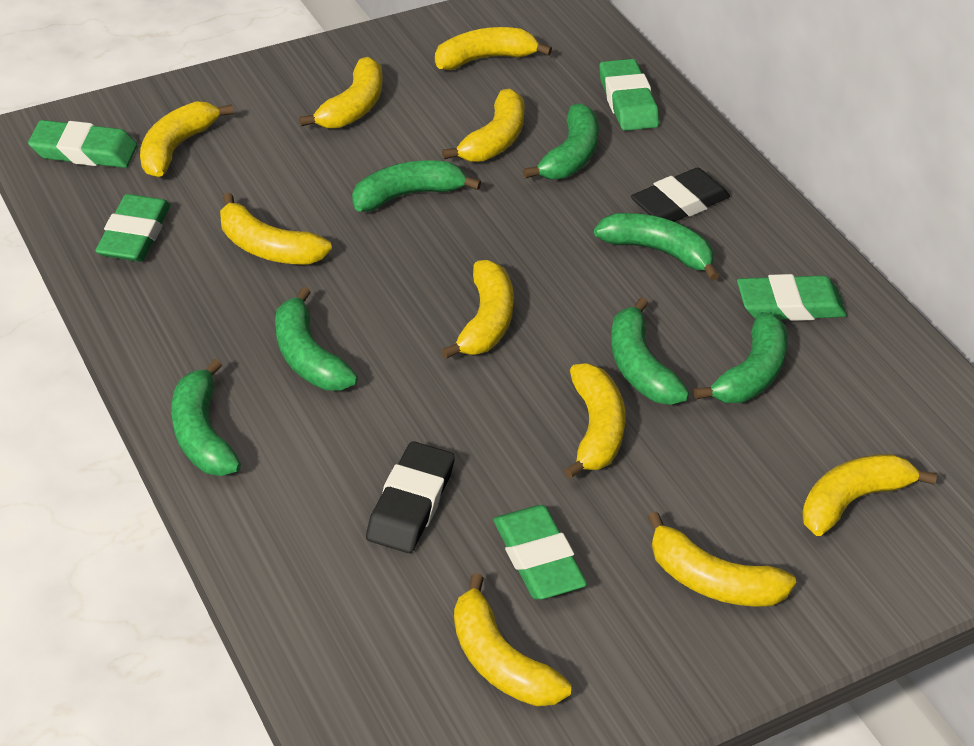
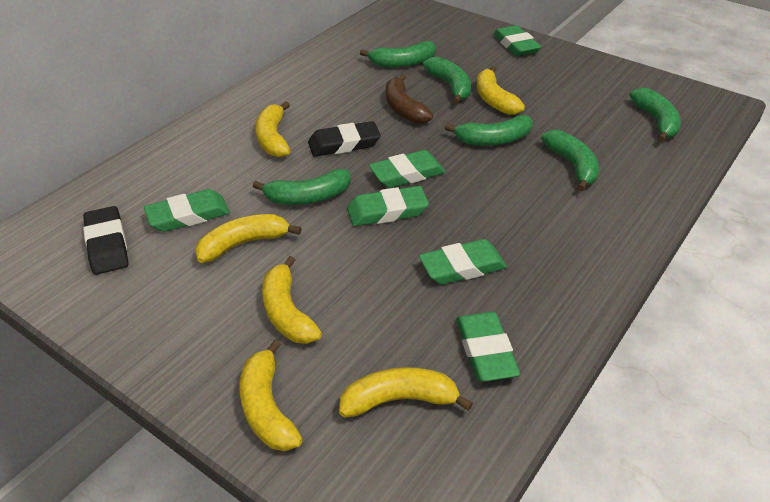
brown banana: 0 -> 1
green banana: 7 -> 6
green eraser: 5 -> 6
yellow banana: 10 -> 6

